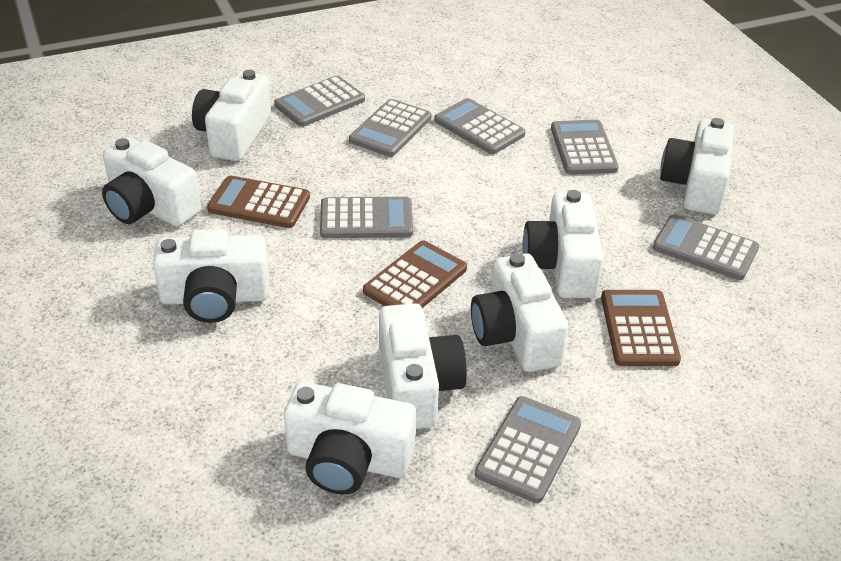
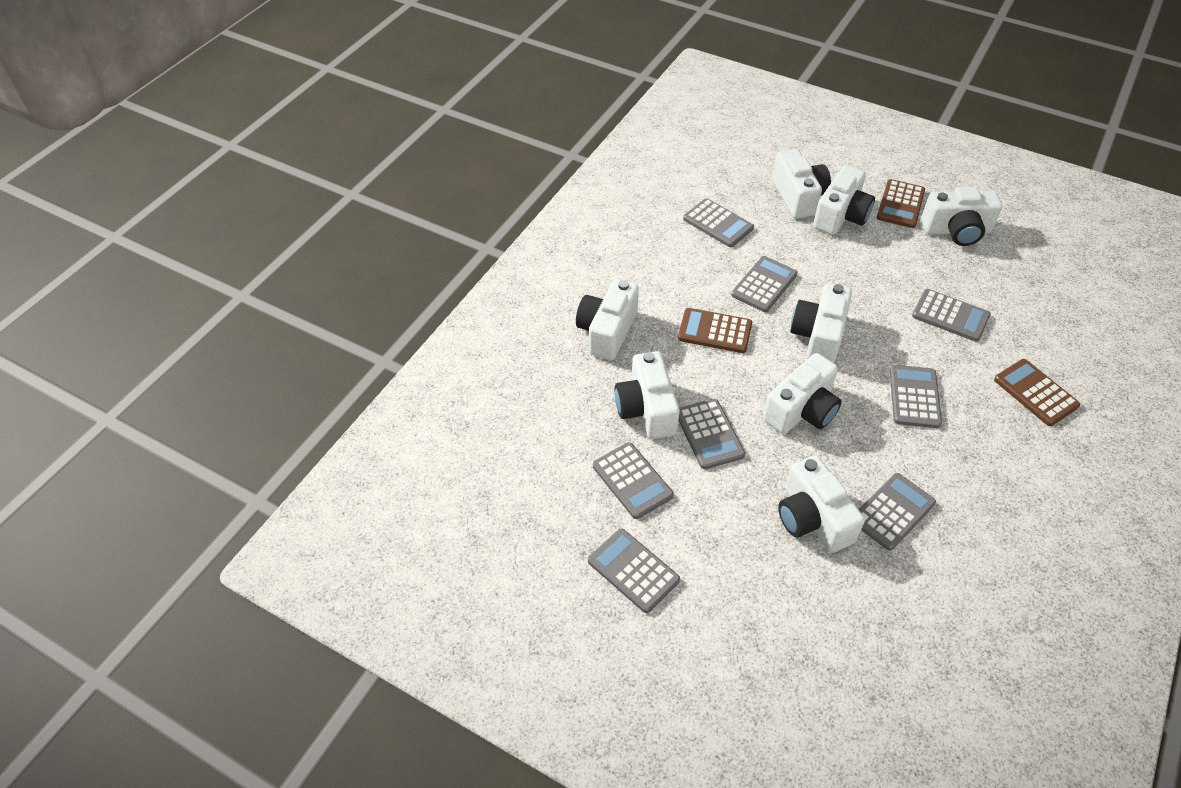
grey calculator: 7 -> 8

